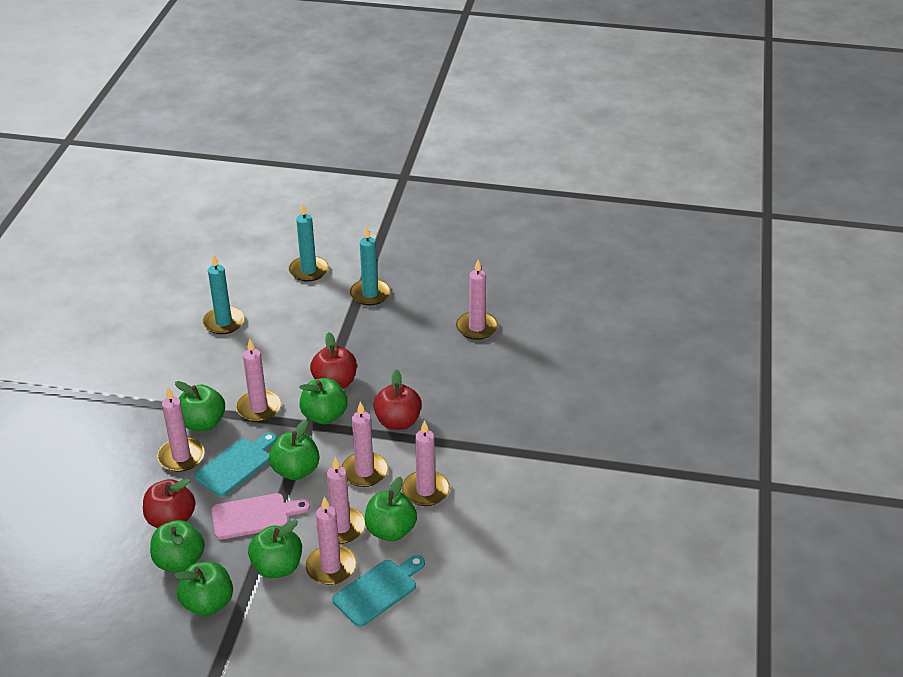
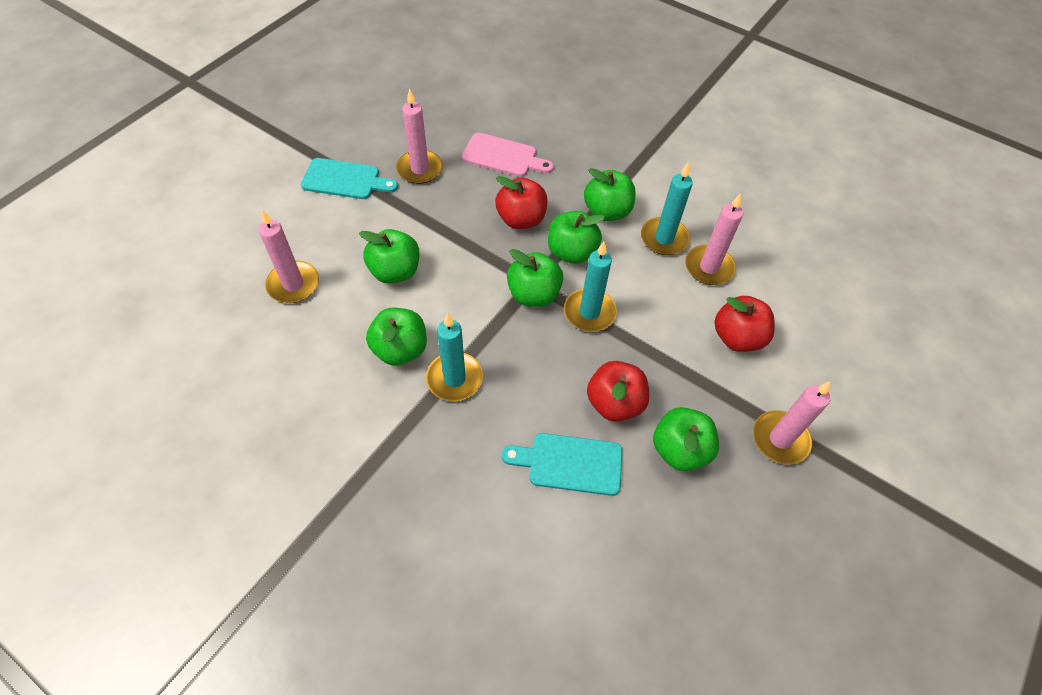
green apple: 7 -> 6
pink candle: 7 -> 4

